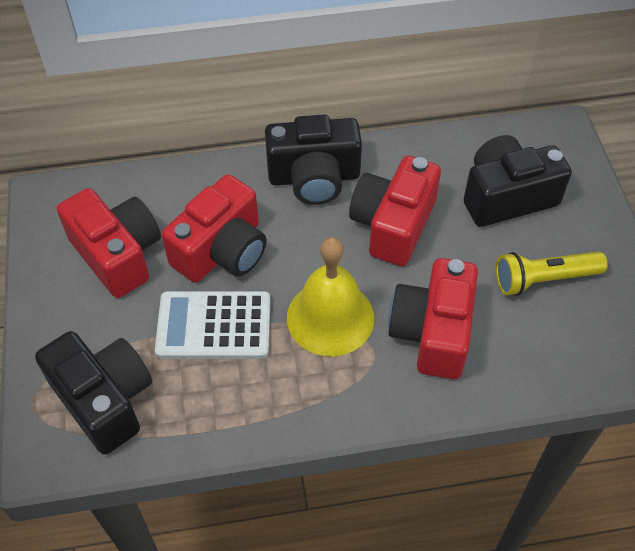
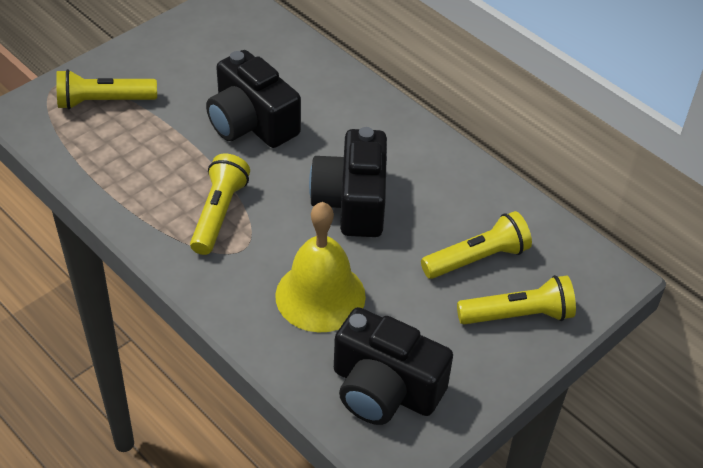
red camera: 4 -> 0
white calculator: 1 -> 0
yellow flashlight: 1 -> 4

